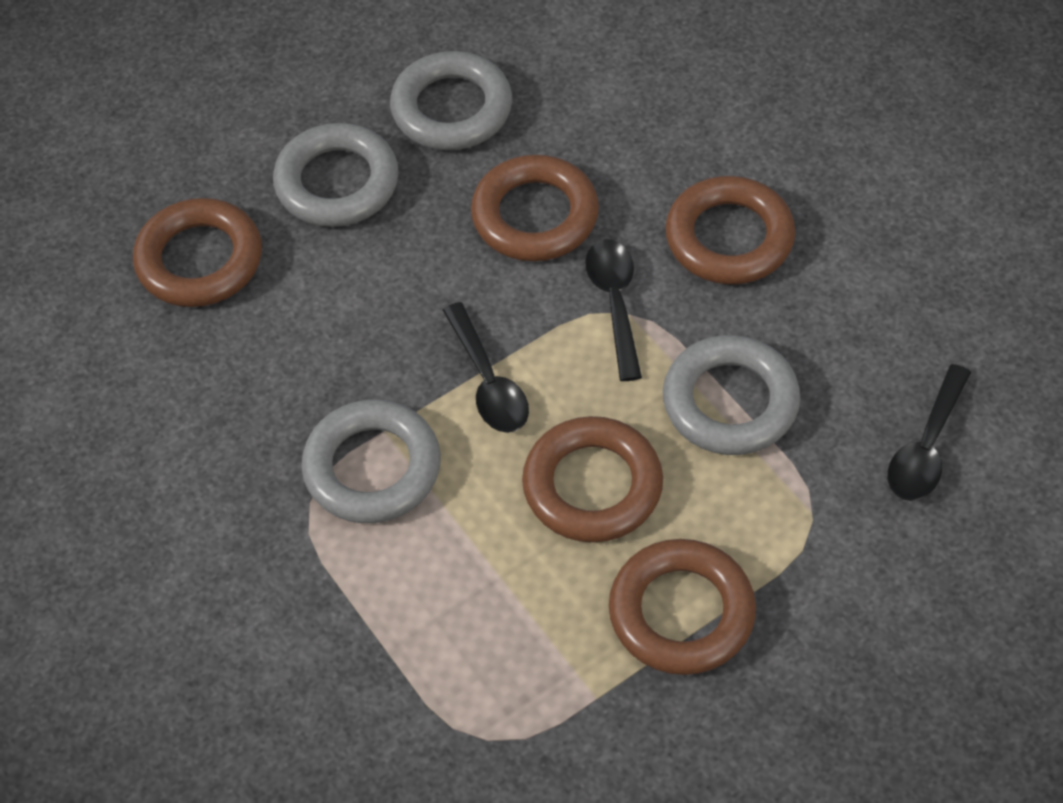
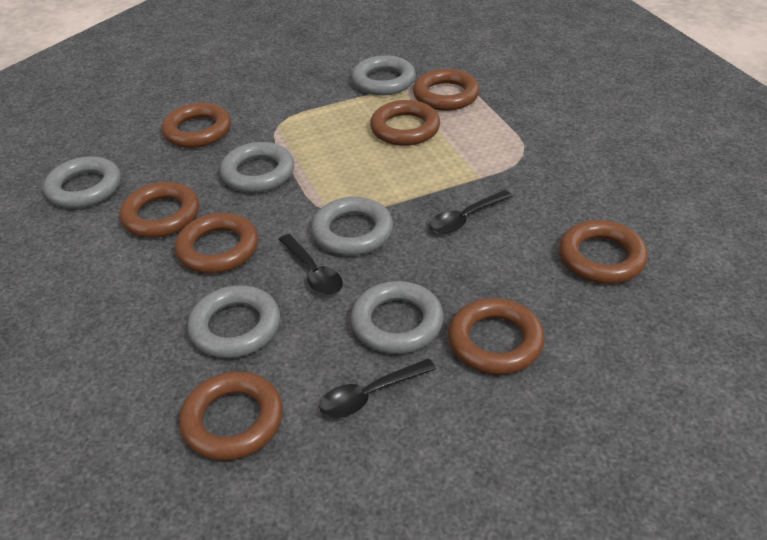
brown ring: 5 -> 8
grey ring: 4 -> 6

